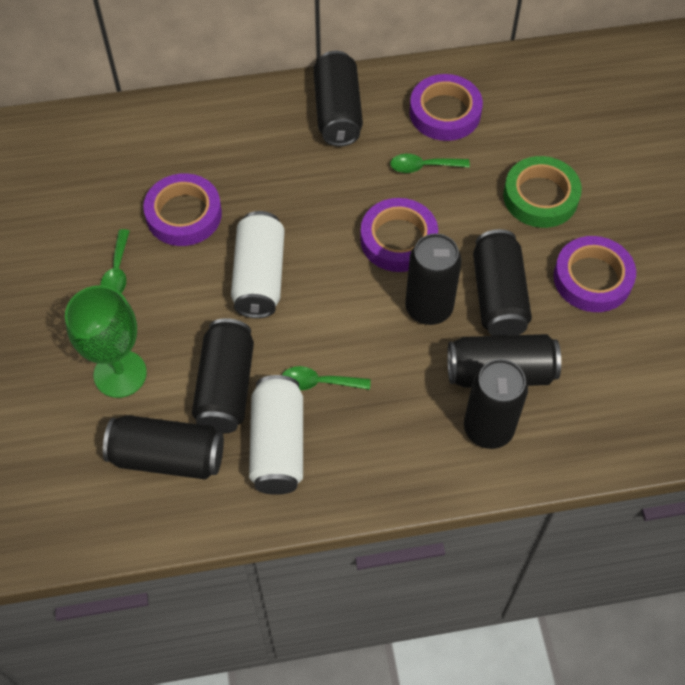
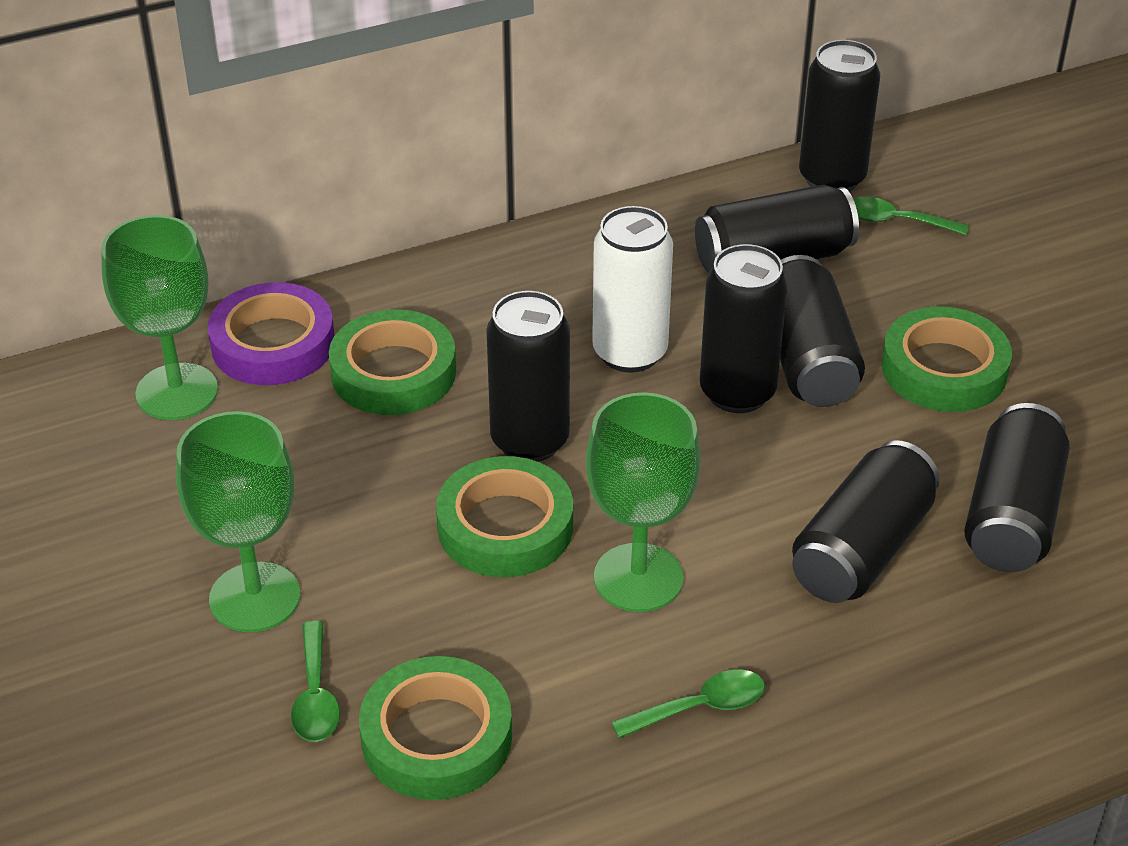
green goblet: 1 -> 3
green tape: 1 -> 4
purple tape: 4 -> 1
white can: 2 -> 1

